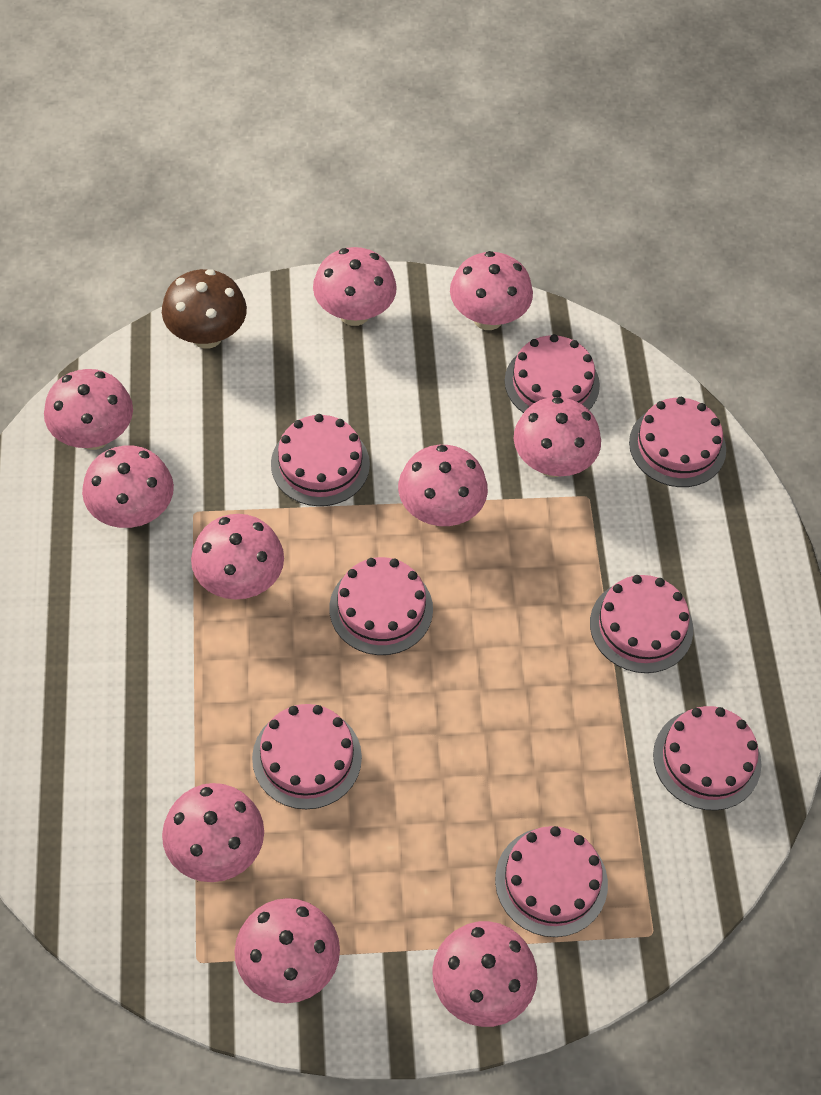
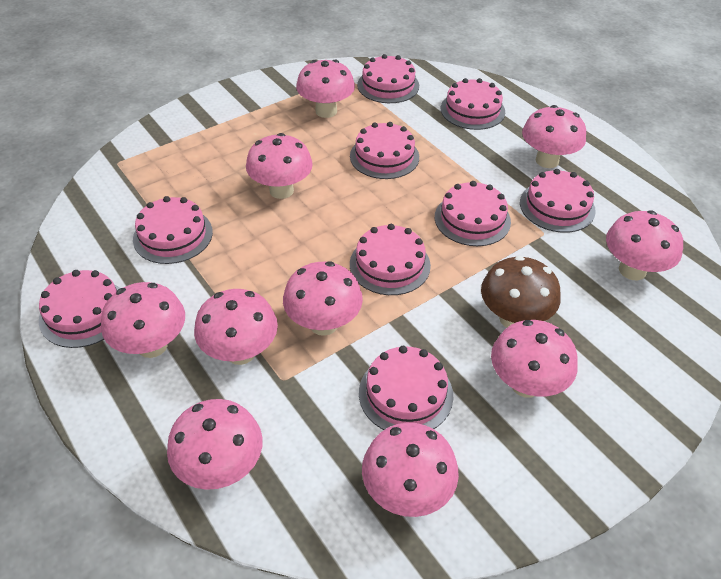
pink cake: 8 -> 9

